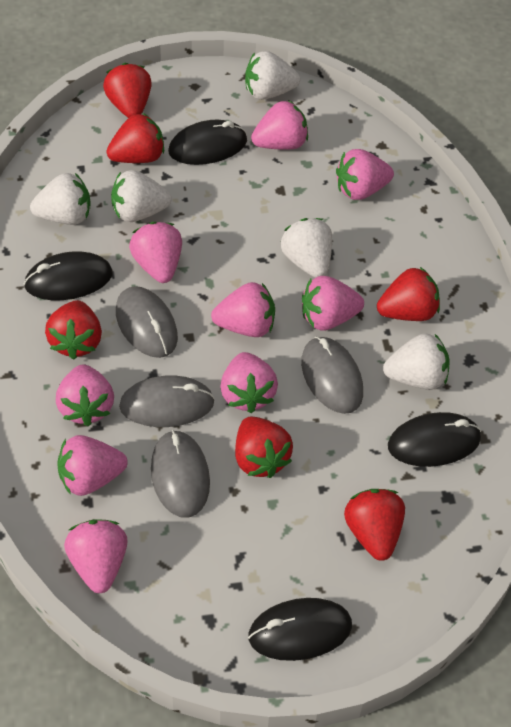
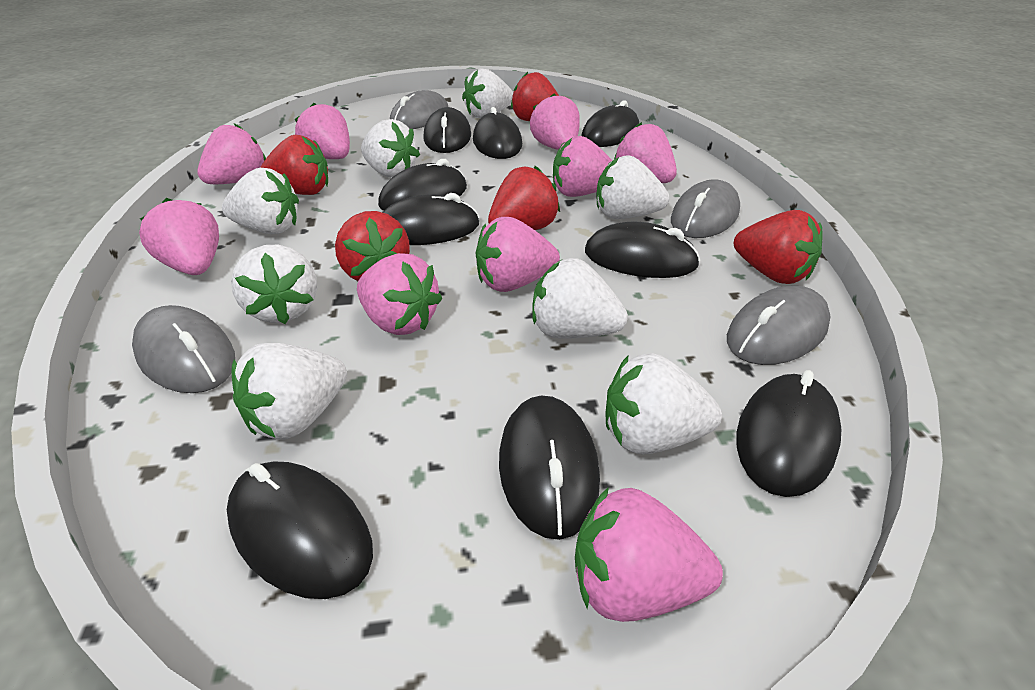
black mouse: 4 -> 9
red strawberry: 6 -> 5
white strawberry: 5 -> 8

